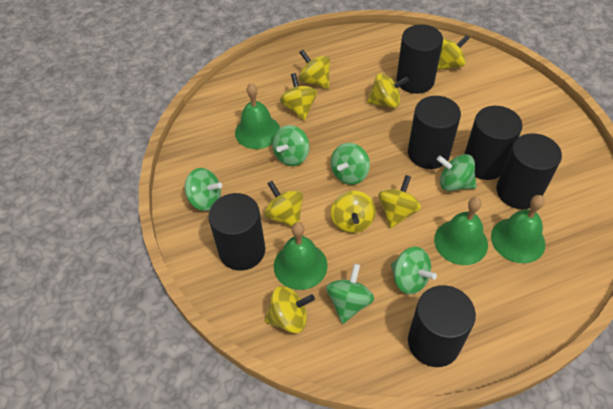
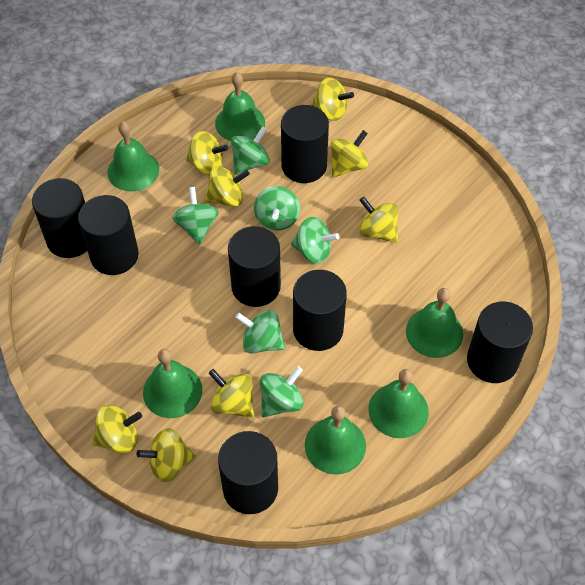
black cylinder: 6 -> 7
green bell: 4 -> 6

